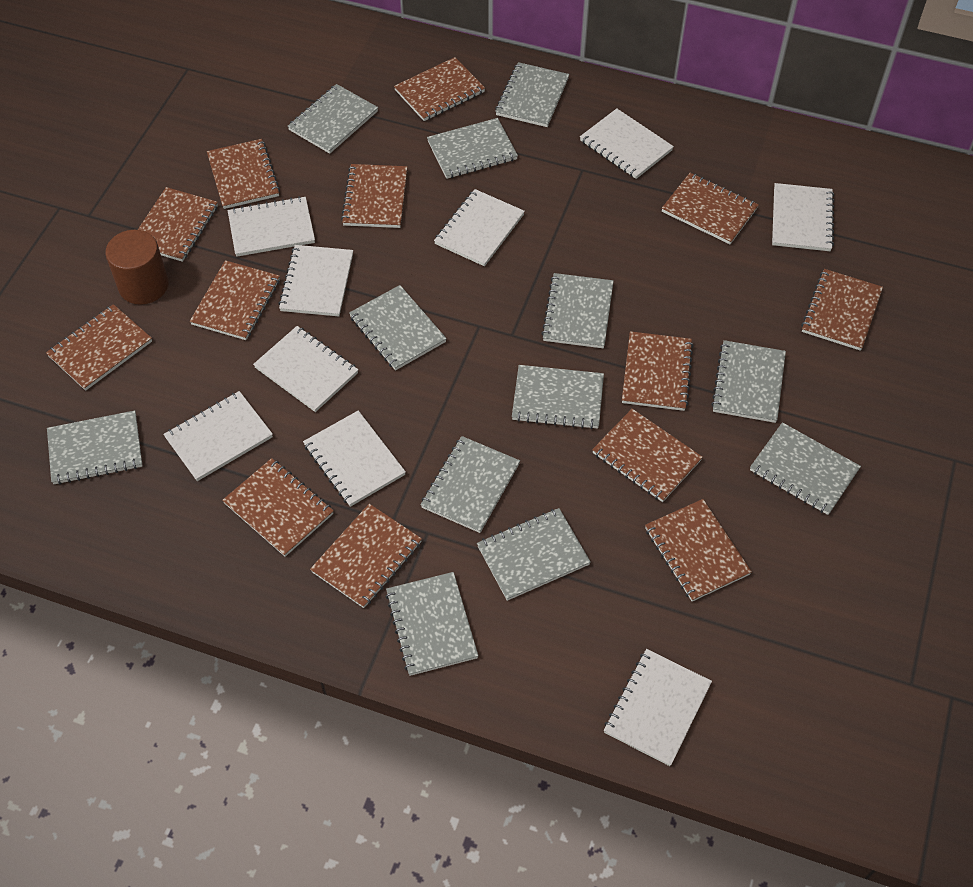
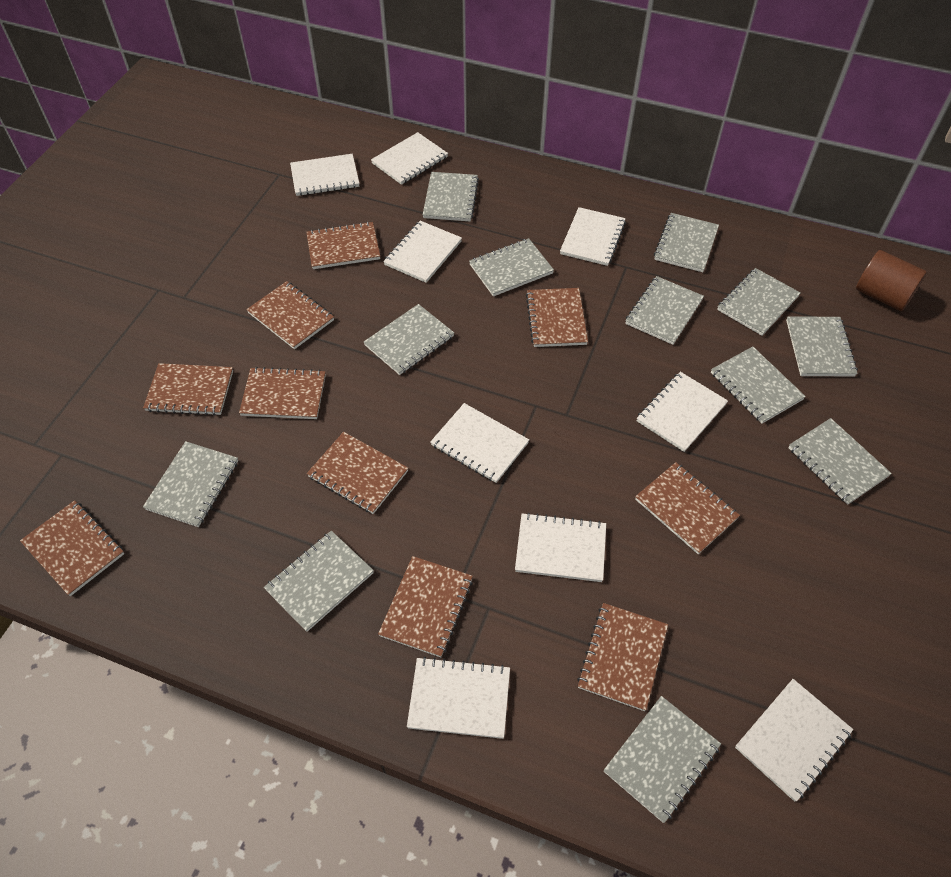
brown notebook: 13 -> 10

